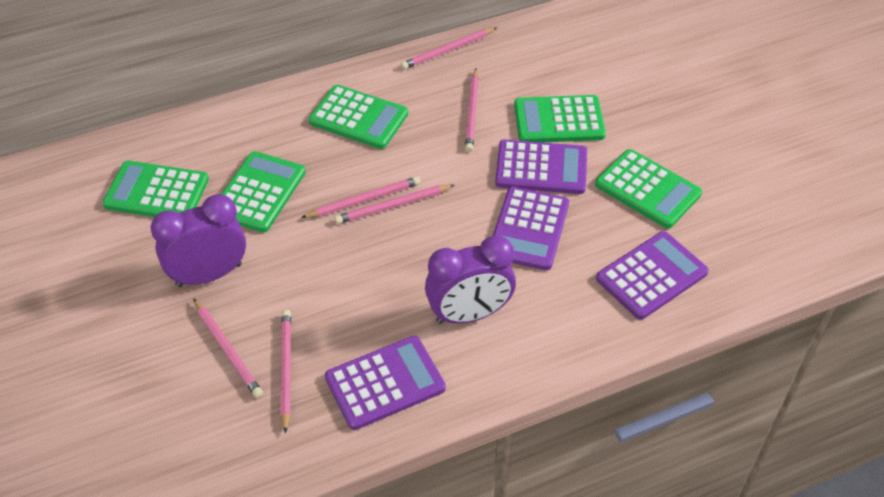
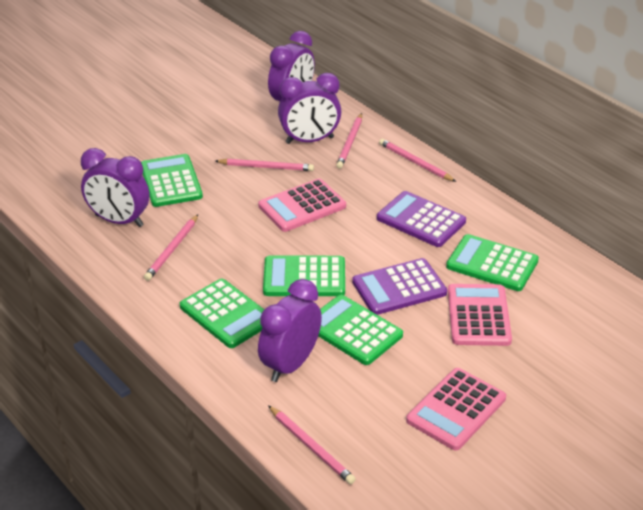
pink calculator: 0 -> 3
pink pencil: 6 -> 5
purple calculator: 4 -> 2
purple clock: 2 -> 4

